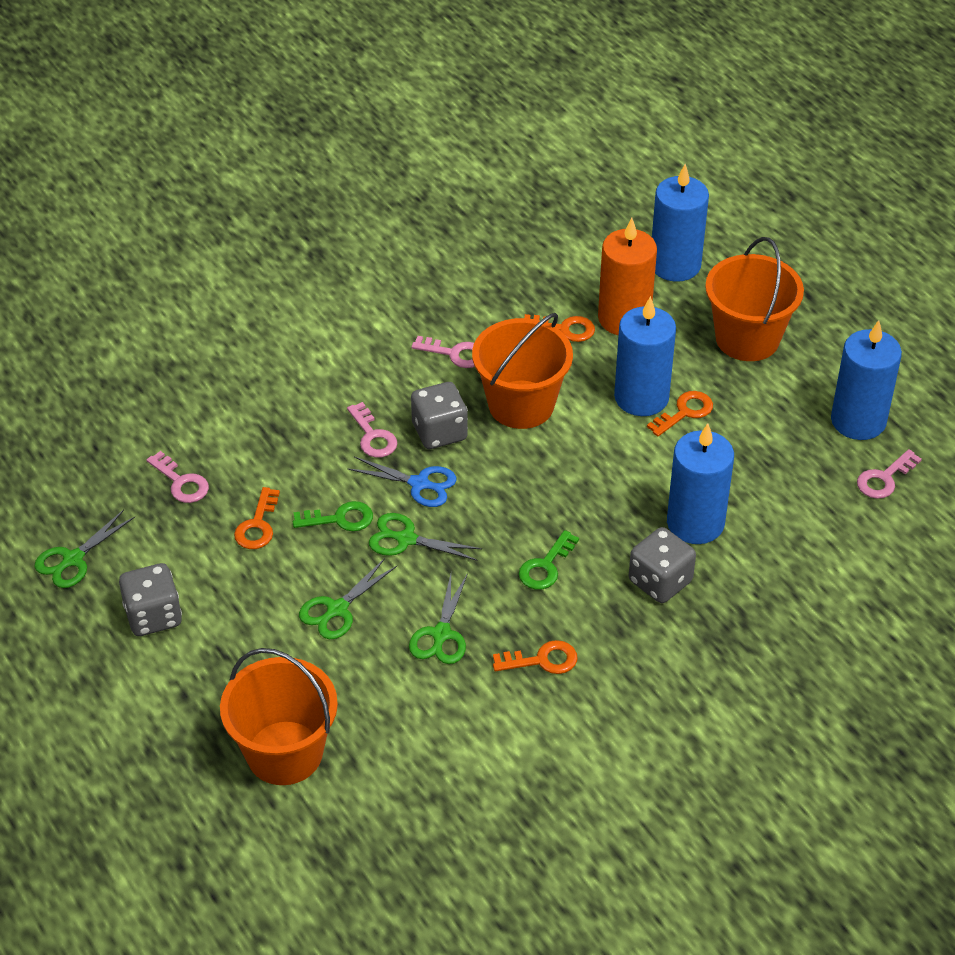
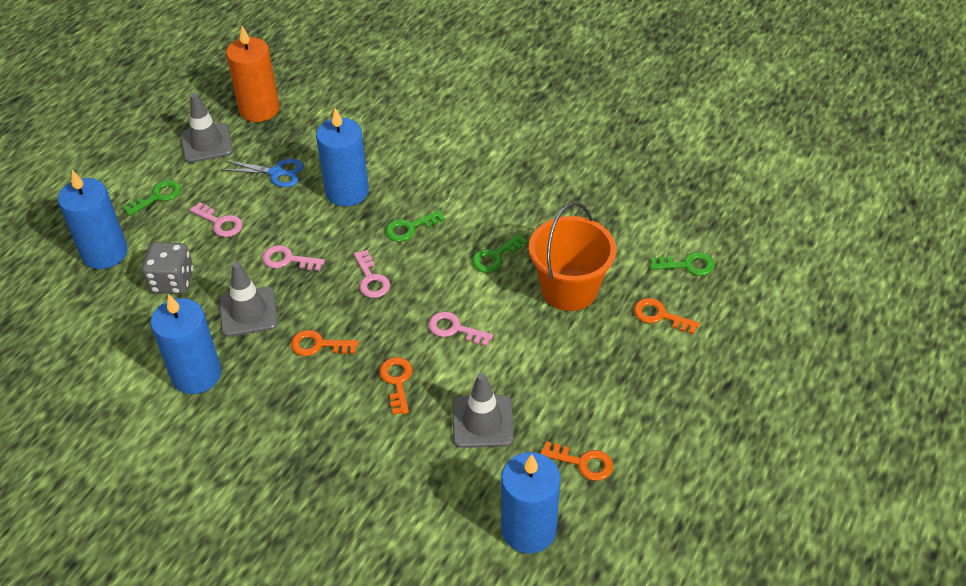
green key: 2 -> 4
green scissors: 4 -> 0
grey dice: 3 -> 1
grey traffic cone: 0 -> 3
orange bucket: 3 -> 1

